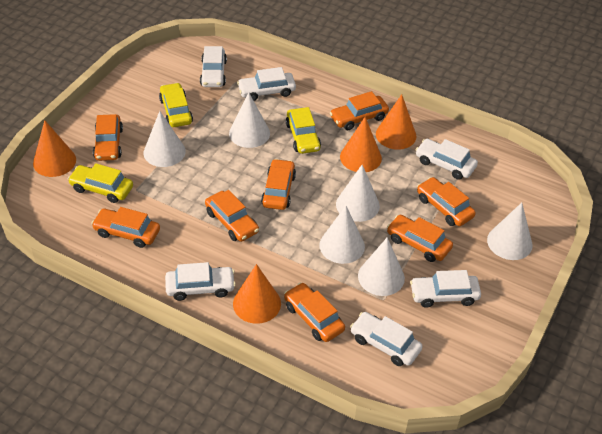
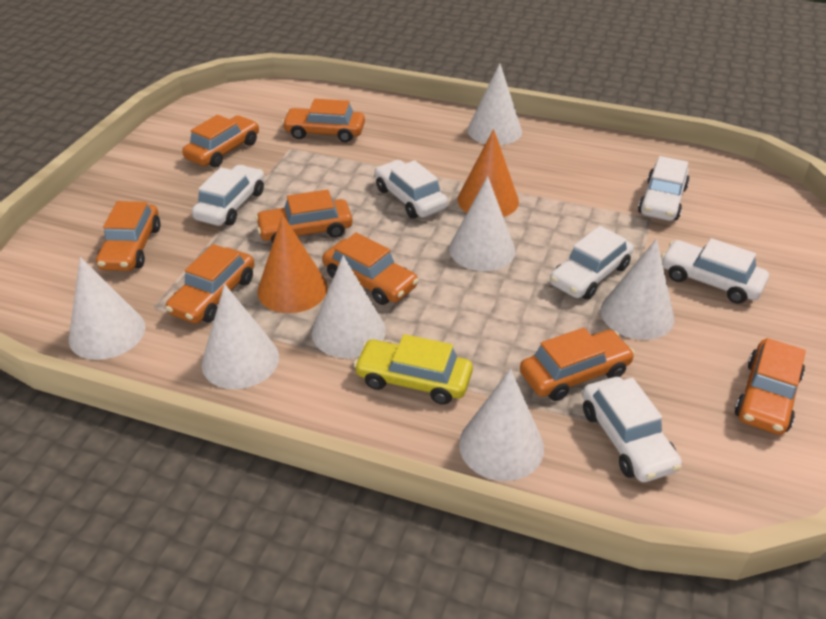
orange cone: 4 -> 2
white cone: 6 -> 7
yellow car: 3 -> 1

